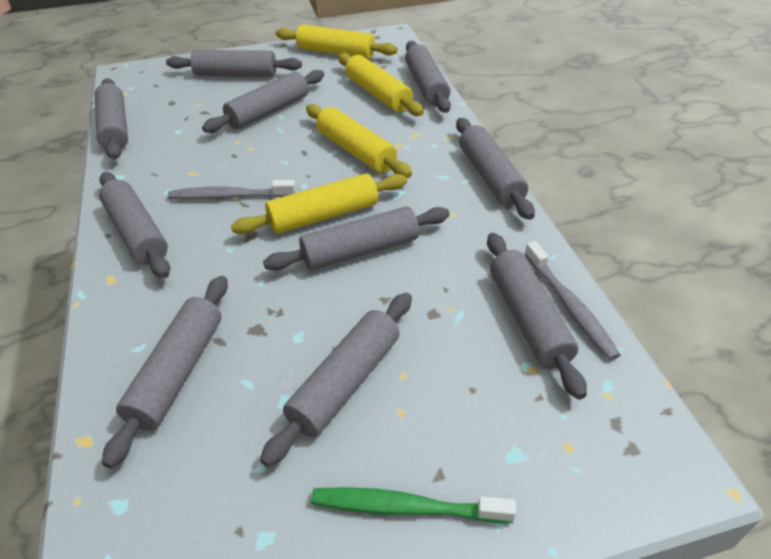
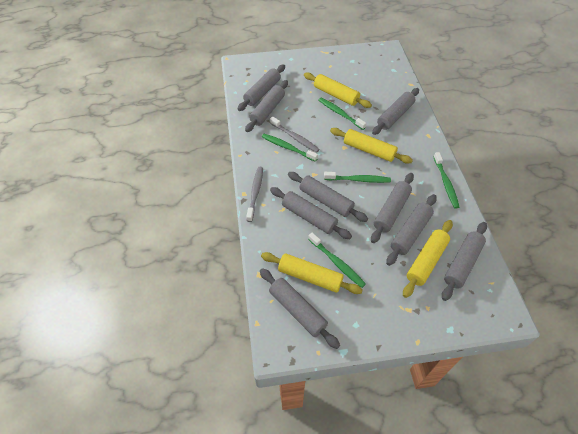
green toothbrush: 1 -> 5
grey rolling pin: 10 -> 9

